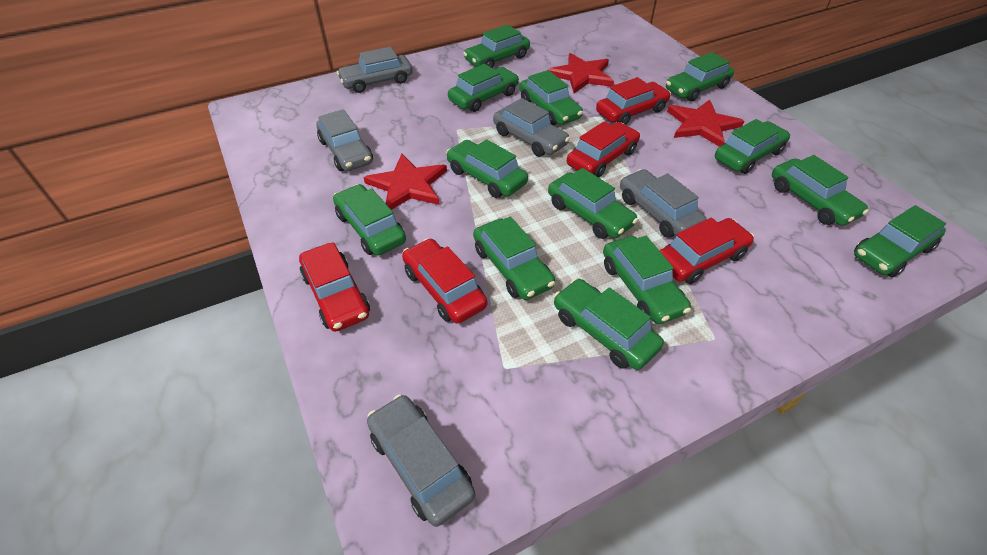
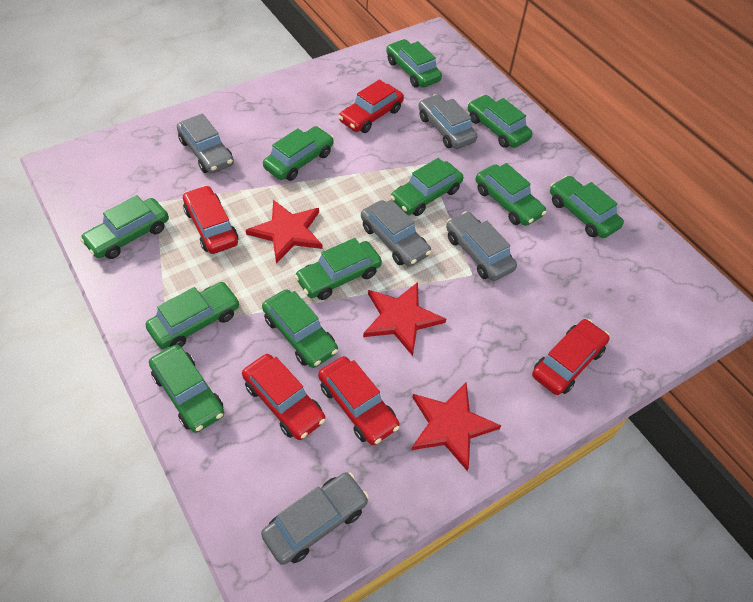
green car: 13 -> 11

